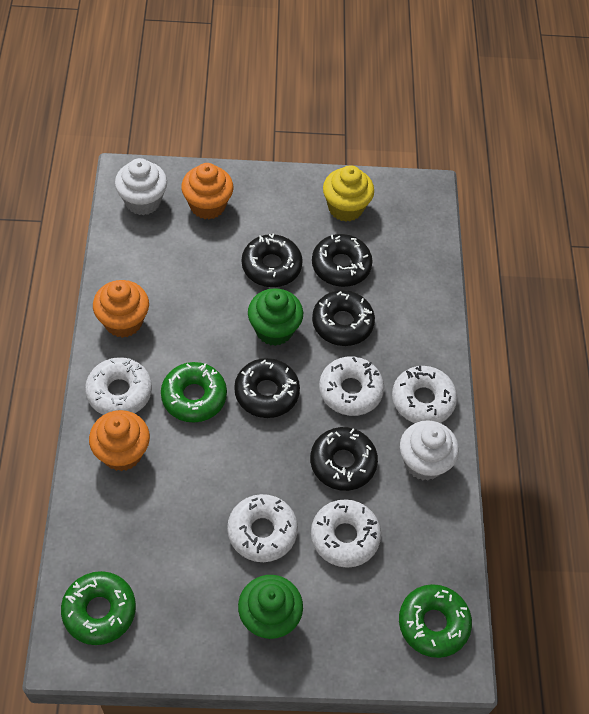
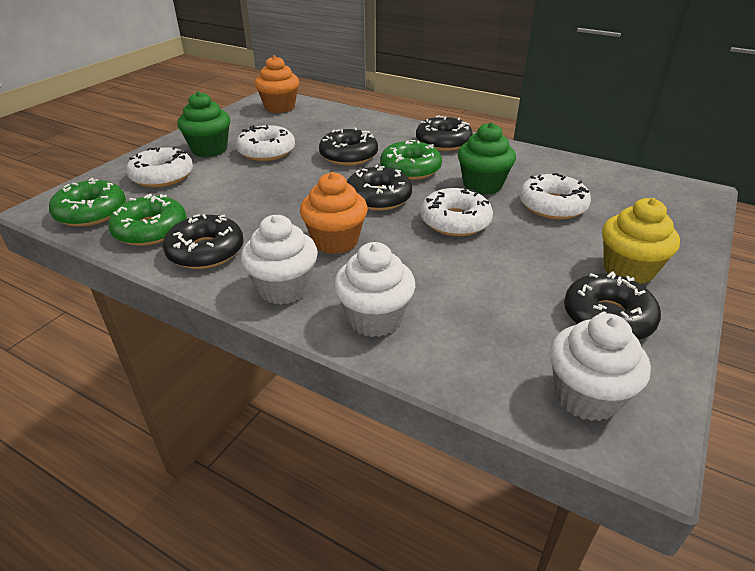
orange cupcake: 3 -> 2
white cupcake: 2 -> 3
white donut: 5 -> 4

